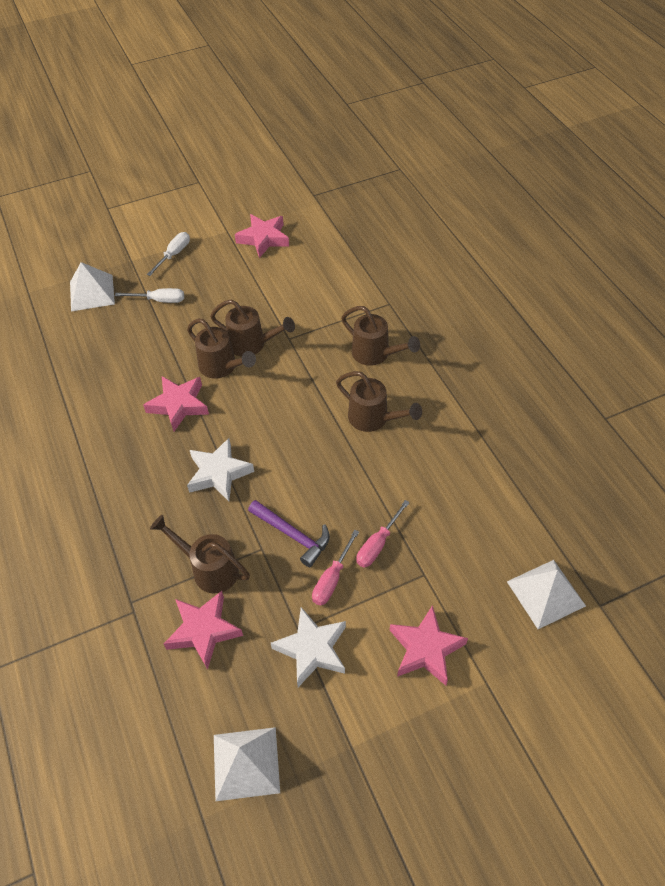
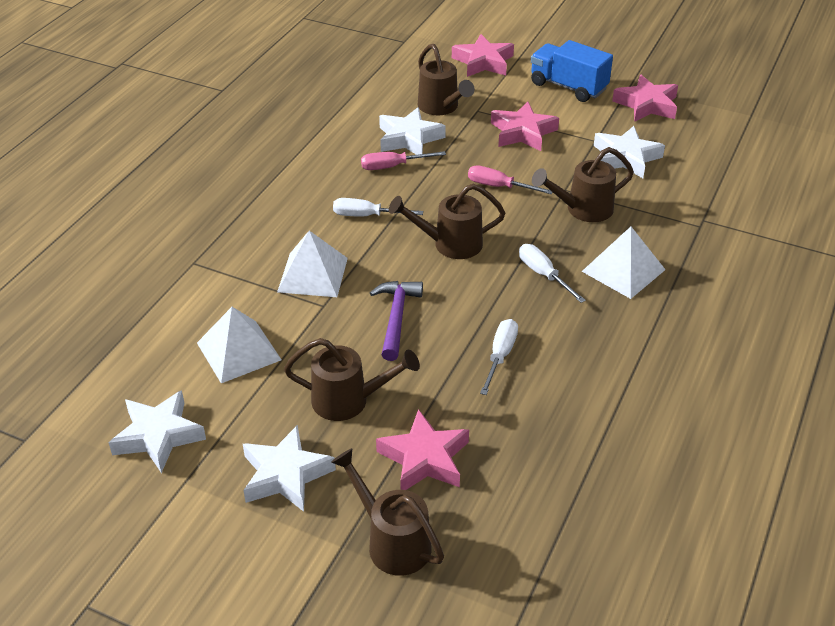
blue truck: 0 -> 1
white screwdriver: 2 -> 3
white star: 2 -> 4

